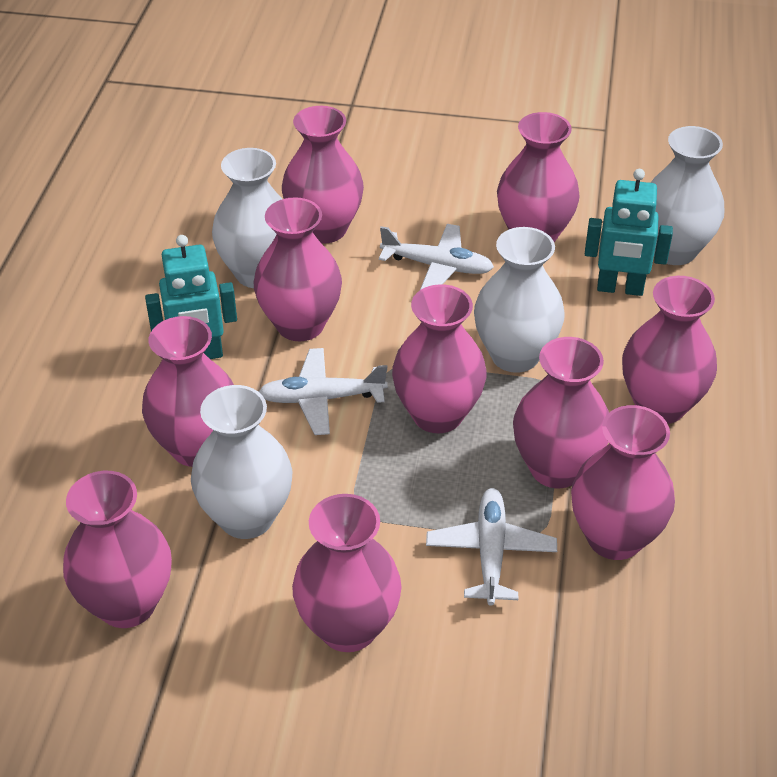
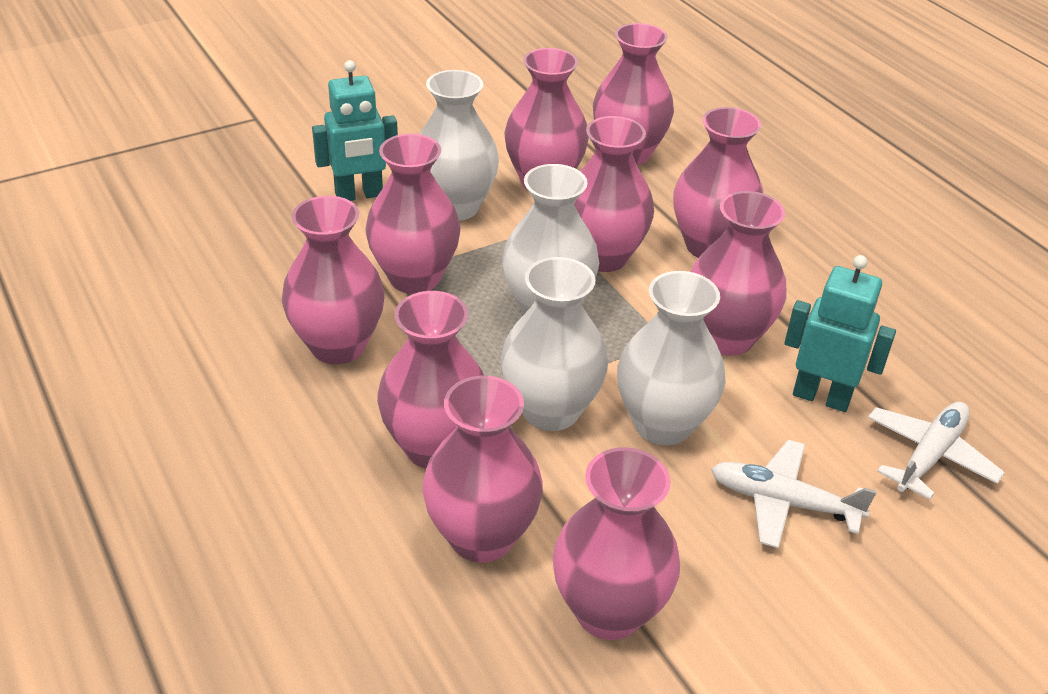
white plane: 3 -> 2

